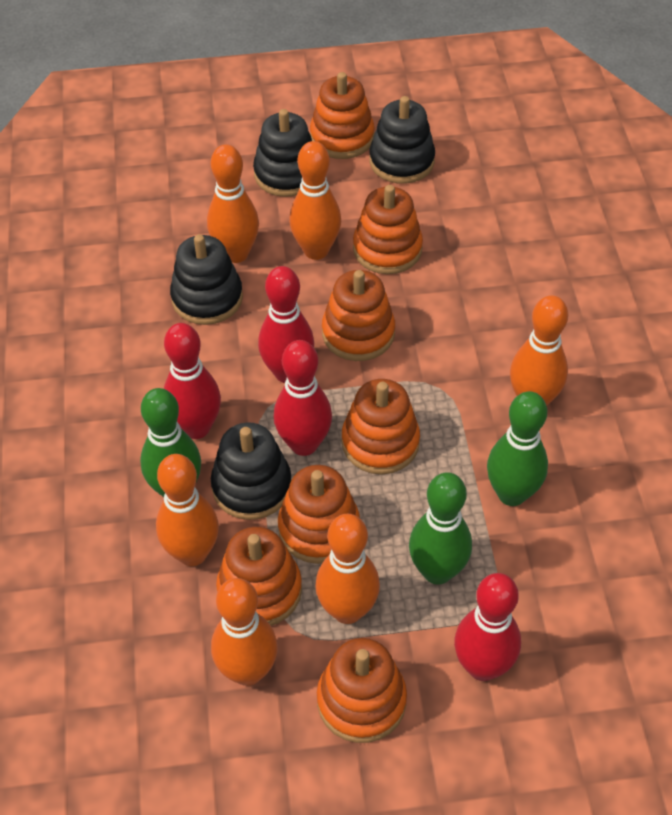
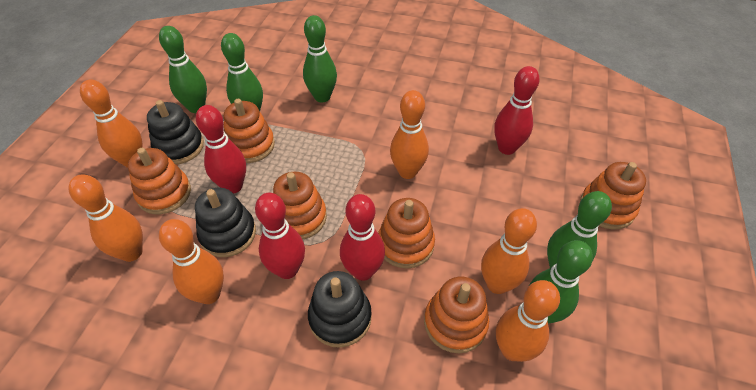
black stacking toy: 4 -> 3
green bowling pin: 3 -> 5
orange stacking toy: 7 -> 6

